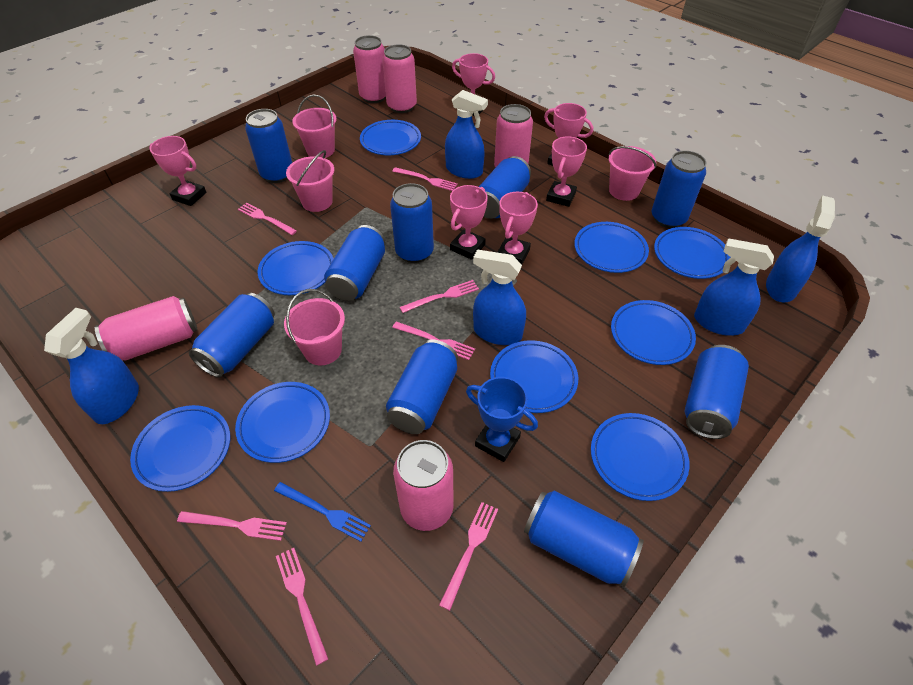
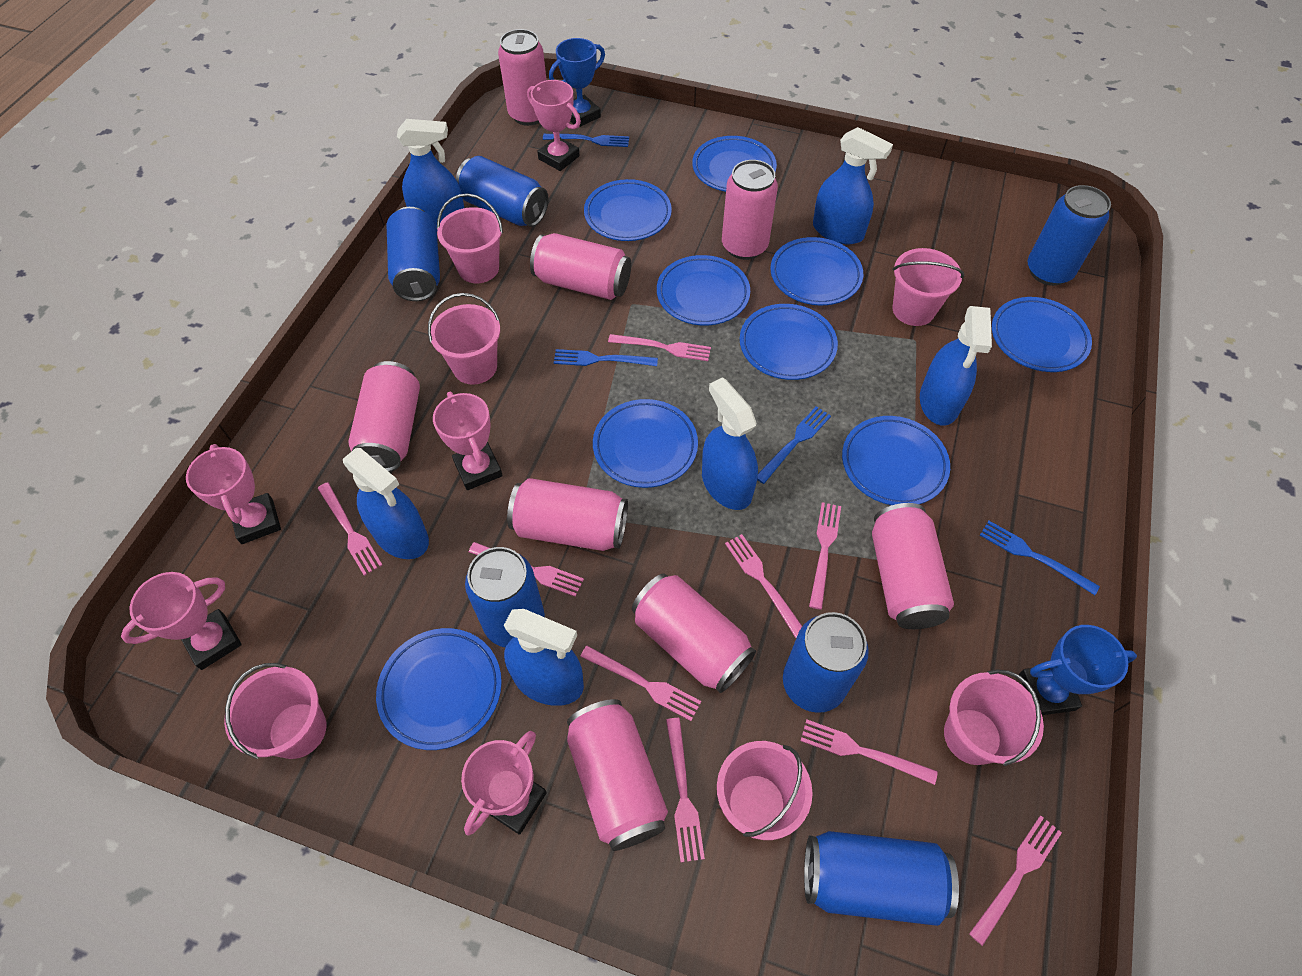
blue can: 9 -> 6
blue fork: 1 -> 4
blue spray bottle: 5 -> 6
blue trophy: 1 -> 2
pink bucket: 4 -> 6
pink can: 5 -> 8
pink fork: 7 -> 9
pink trophy: 6 -> 5

